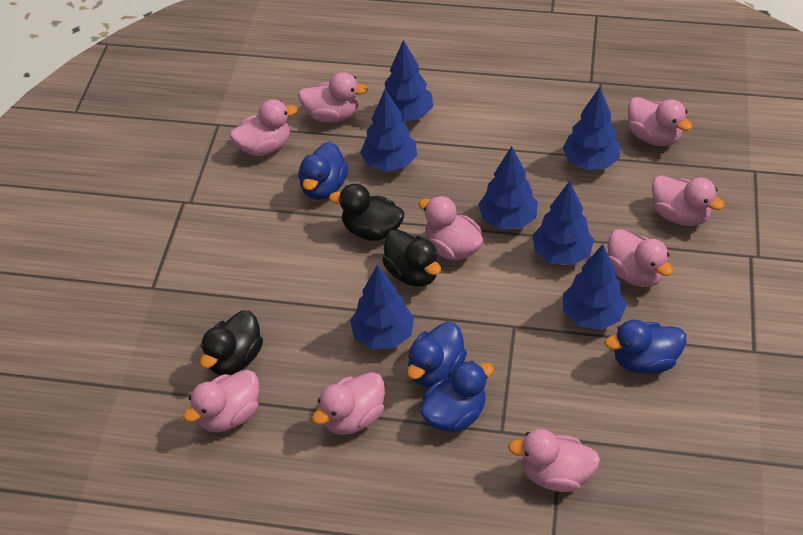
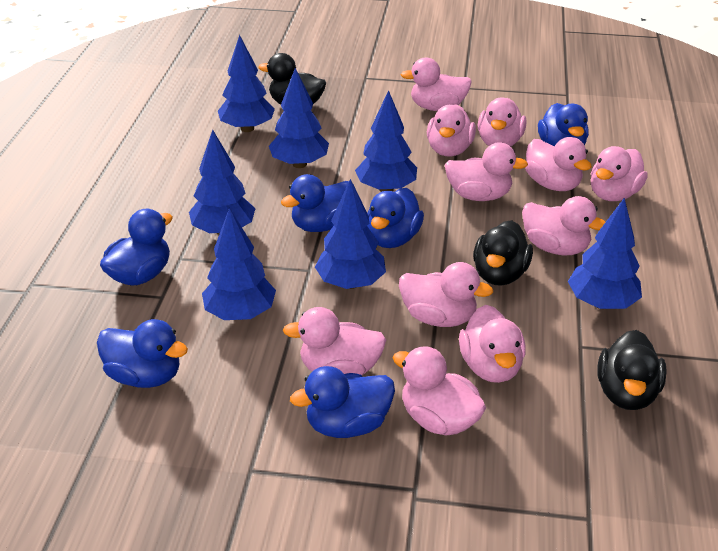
blue duck: 4 -> 6
pink duck: 9 -> 11

